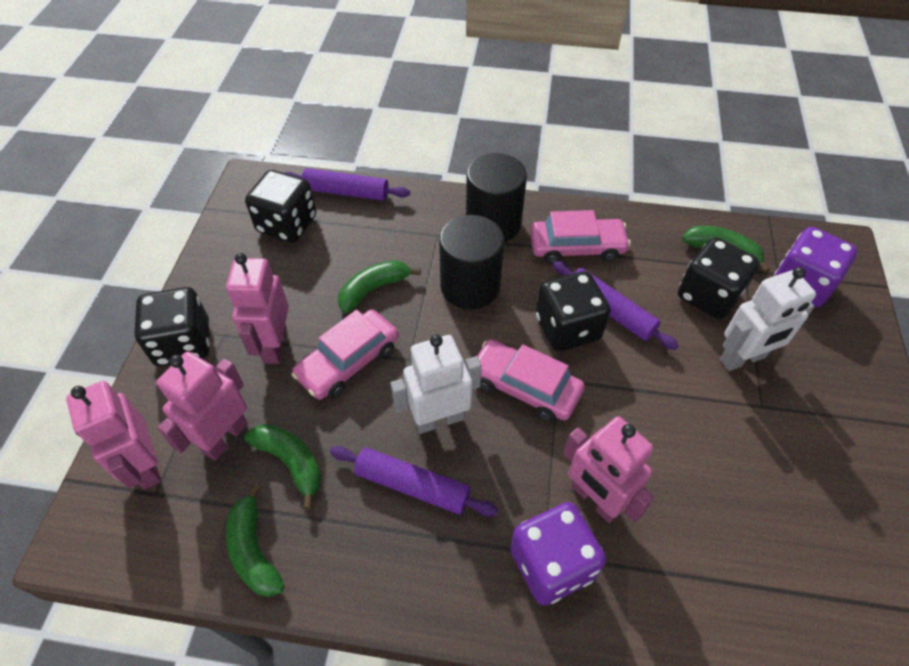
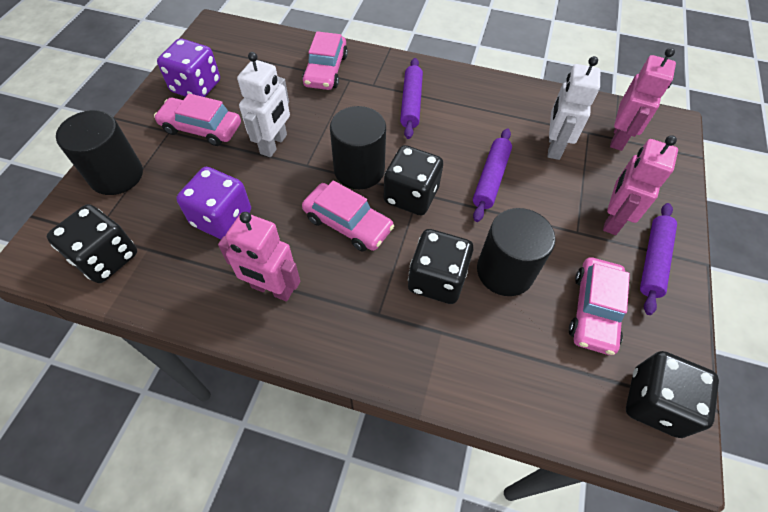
black cylinder: 2 -> 3
green banana: 4 -> 0
pink car: 3 -> 4
pink robot: 4 -> 3

